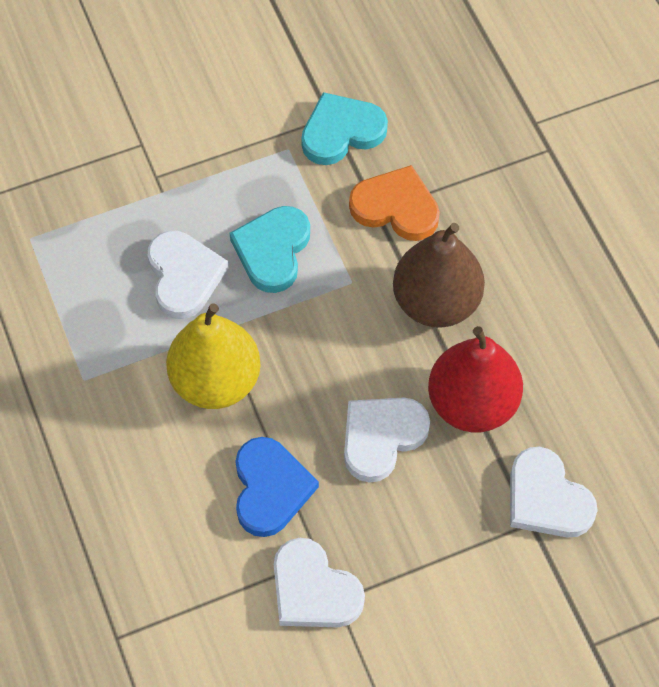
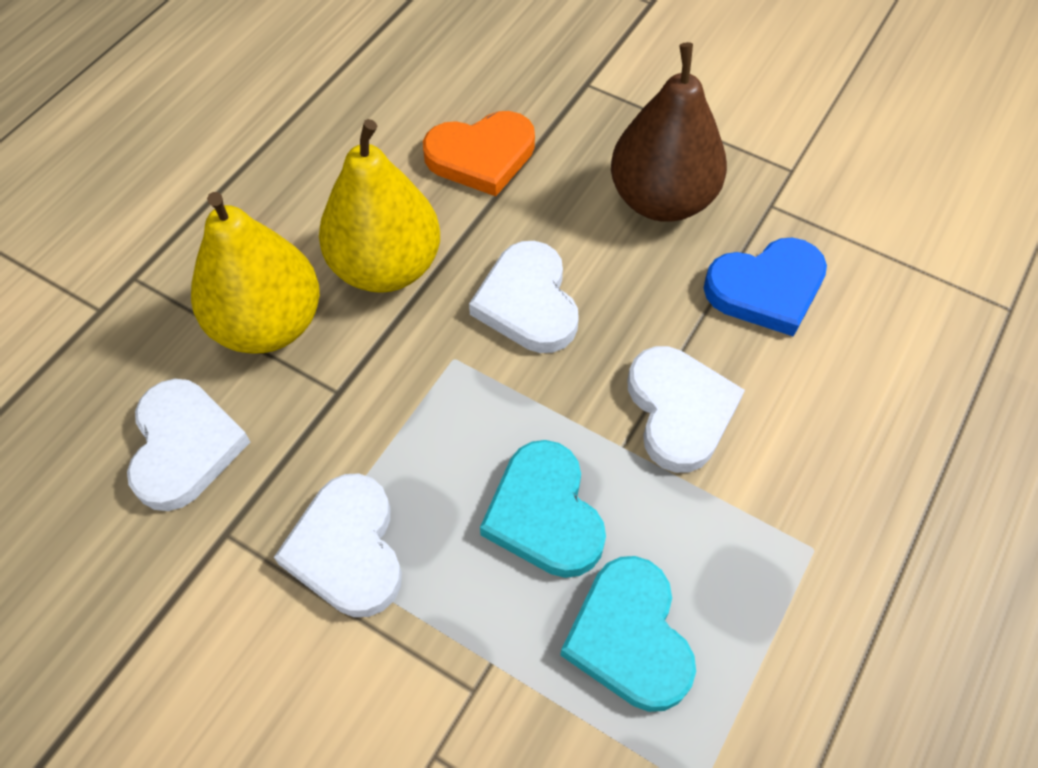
red pear: 1 -> 0
yellow pear: 1 -> 2

